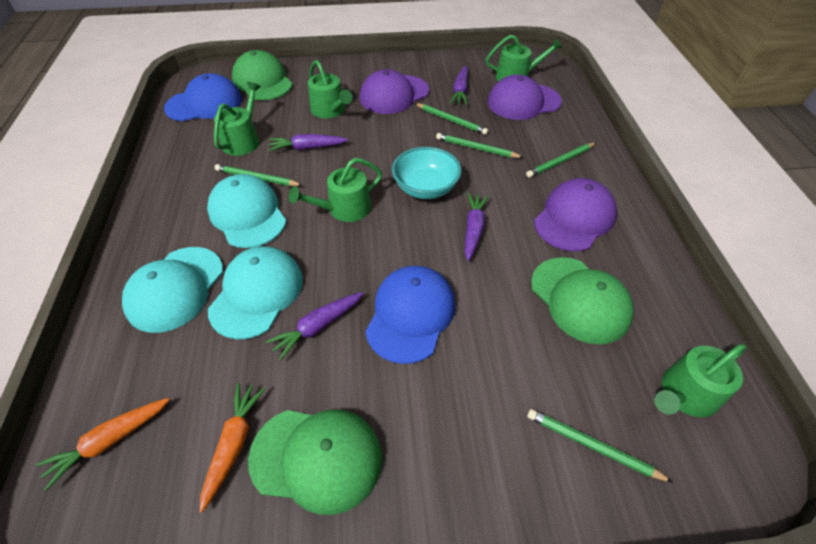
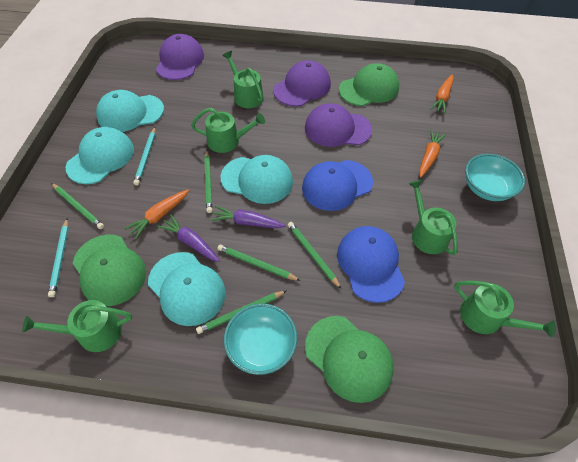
orange carrot: 2 -> 3
purple carrot: 4 -> 2
turquoise bowl: 1 -> 2
turquoise cap: 3 -> 4
turquoise pencil: 0 -> 2

